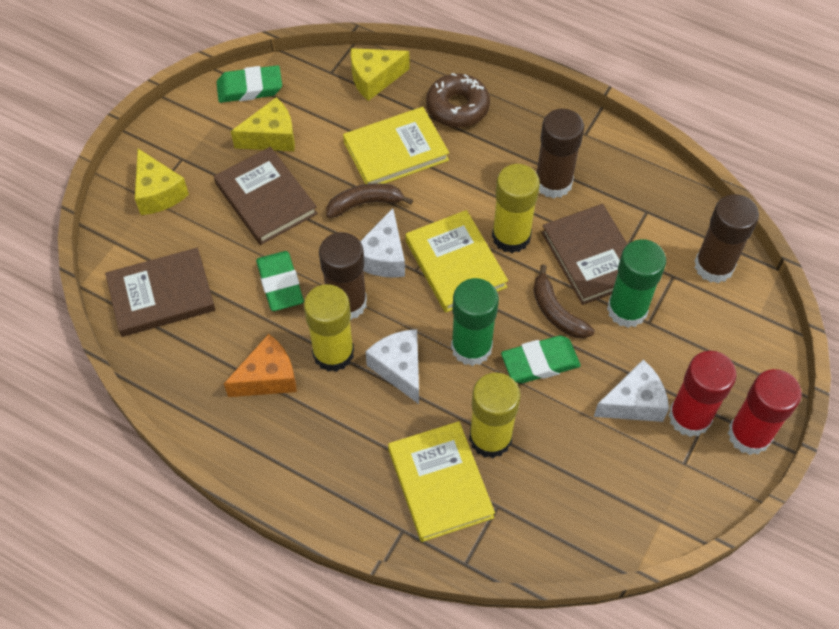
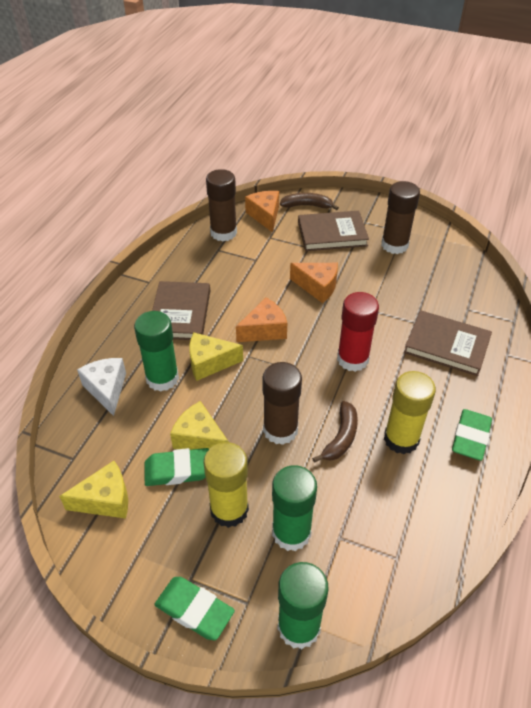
brown donut: 1 -> 0
green glue stick: 2 -> 3
orange cheese: 1 -> 3
red glue stick: 2 -> 1
white cheese: 3 -> 1
yellow book: 3 -> 0
yellow glue stick: 3 -> 2

